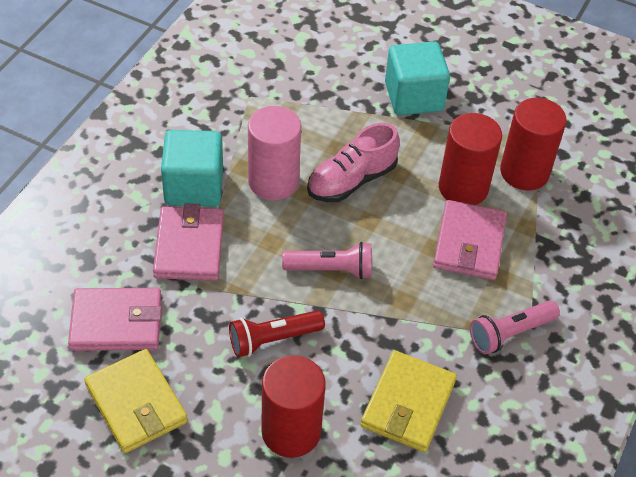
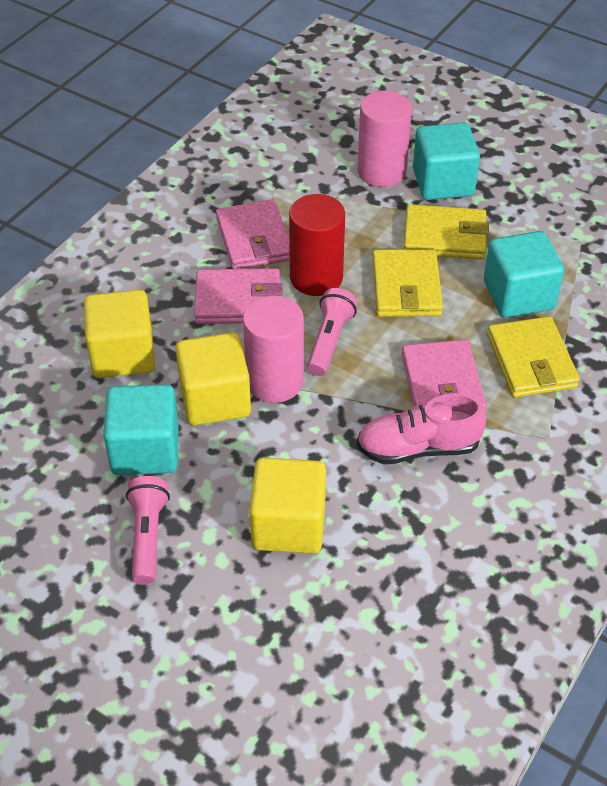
pink cylinder: 1 -> 2
red cylinder: 3 -> 1
red flashlight: 1 -> 0
turquoise cube: 2 -> 3
yellow cube: 0 -> 3
yellow wallet: 2 -> 3

